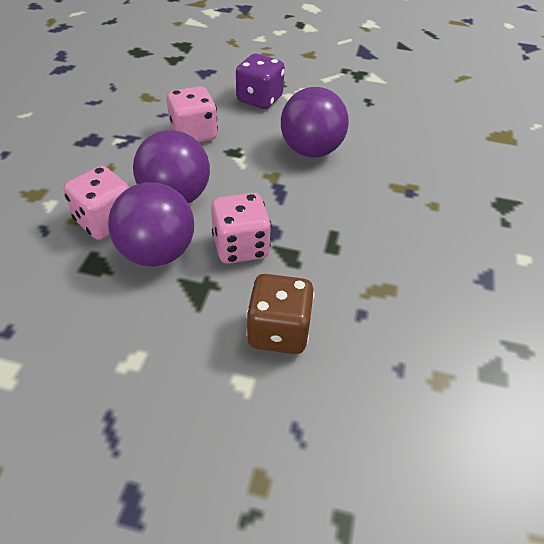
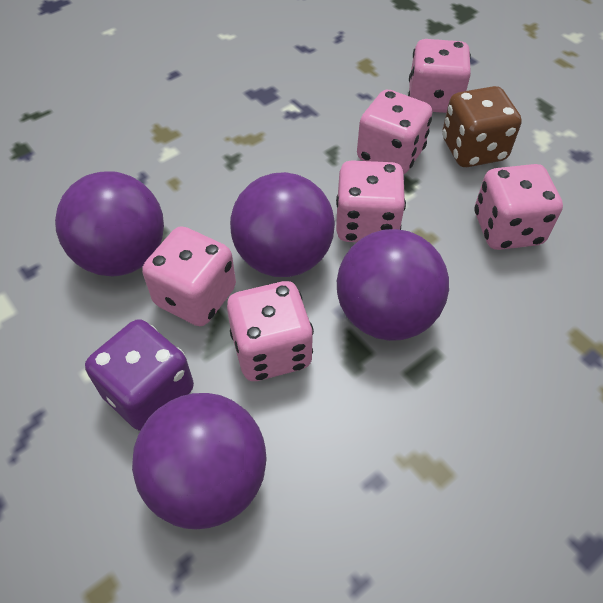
pink dice: 3 -> 6
purple ball: 3 -> 4

